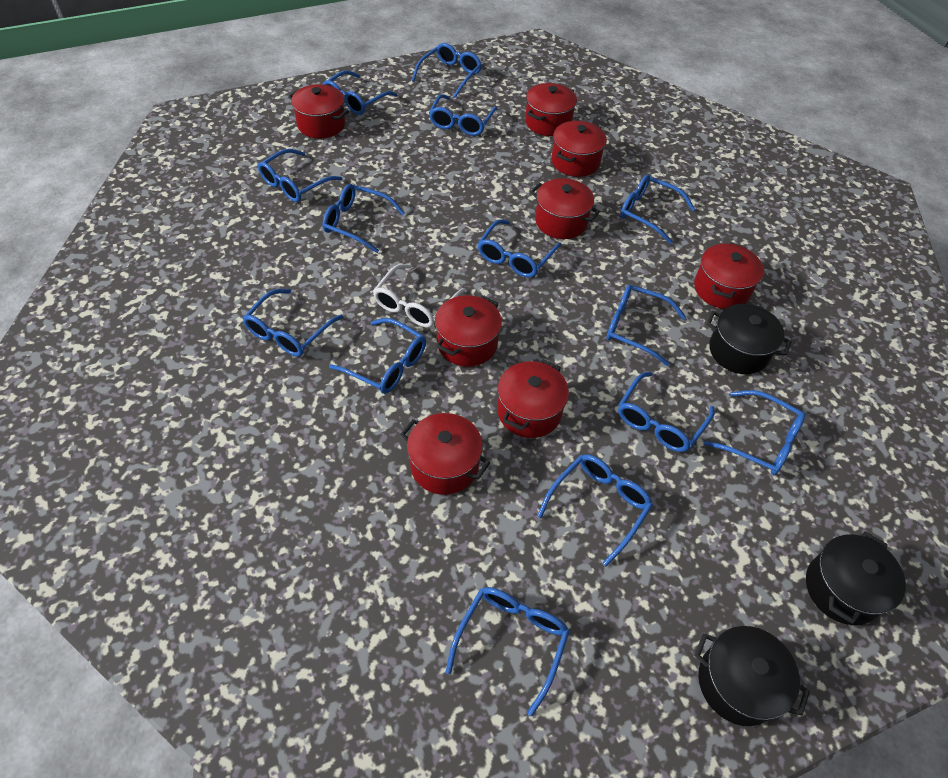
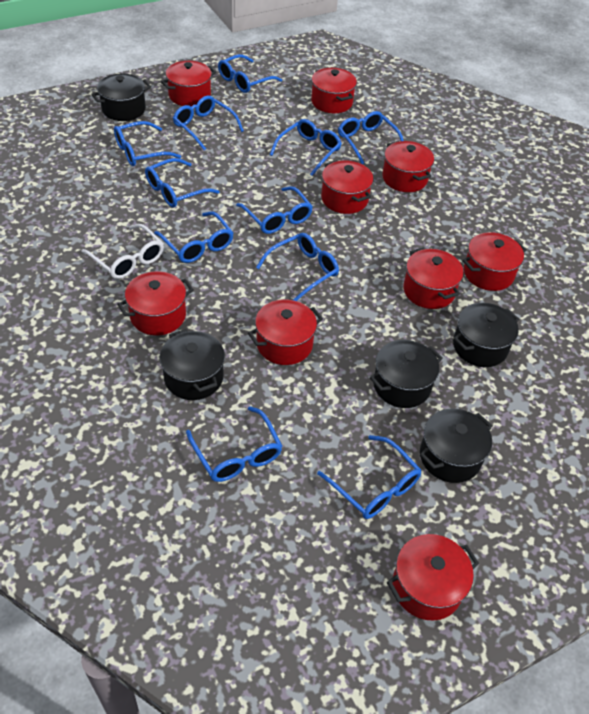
black pot: 3 -> 5
blue glasses: 14 -> 11
red pot: 8 -> 9

